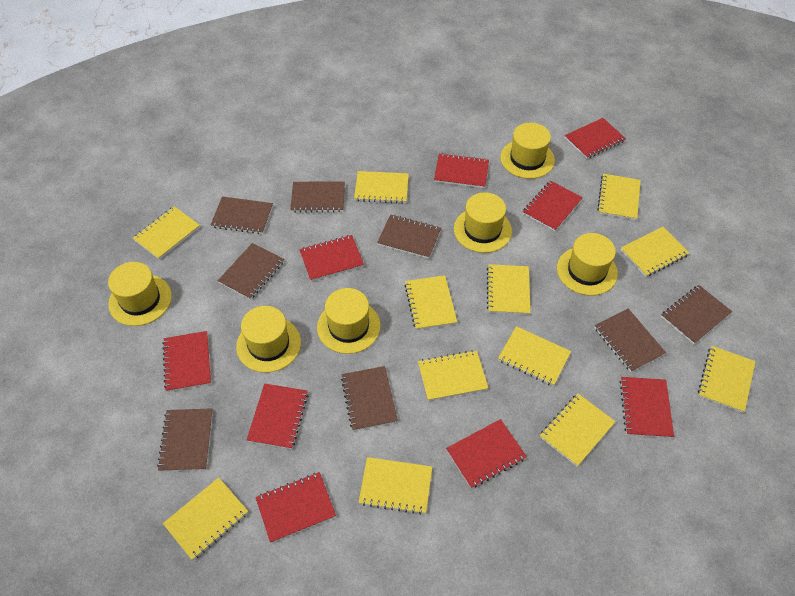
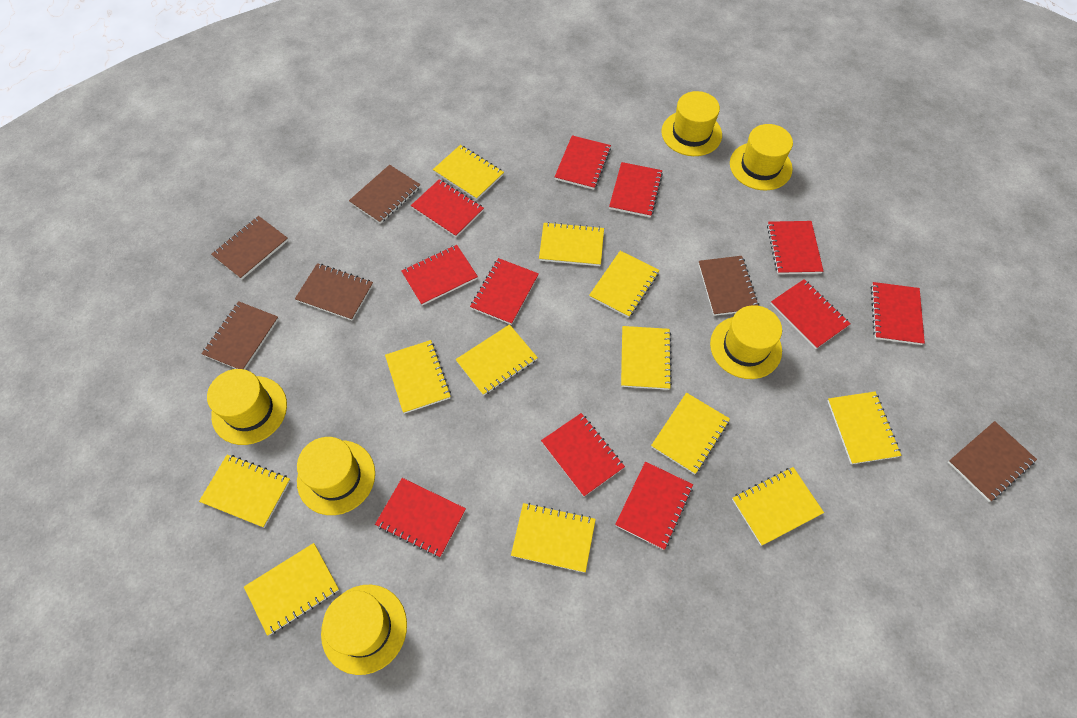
brown notebook: 8 -> 6
red notebook: 9 -> 11

